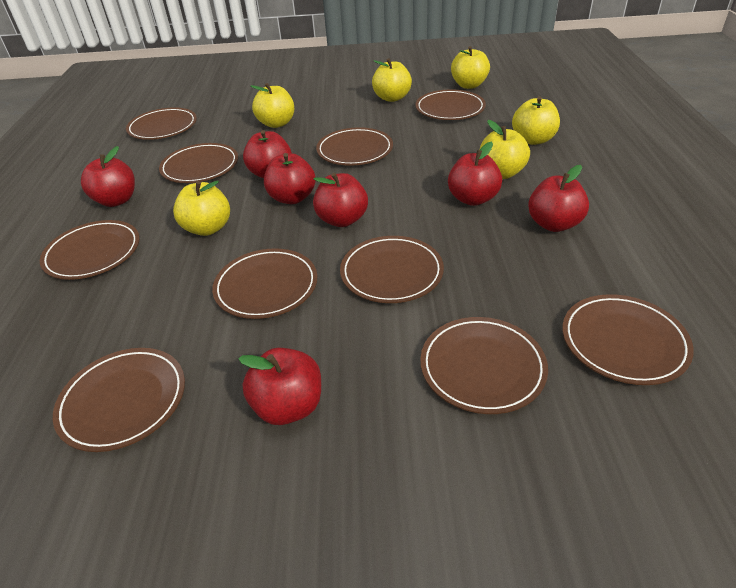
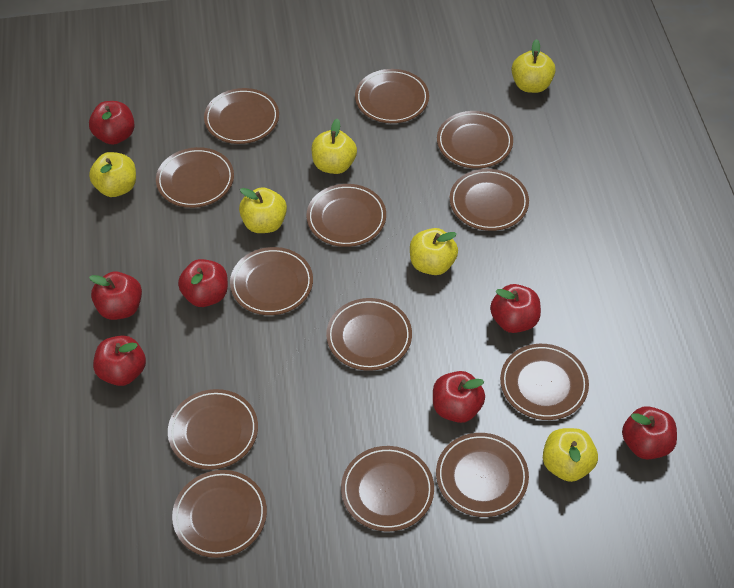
brown plate: 10 -> 13

